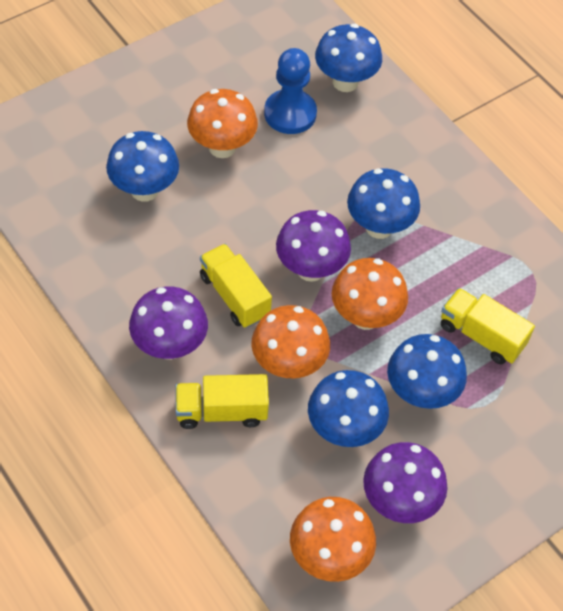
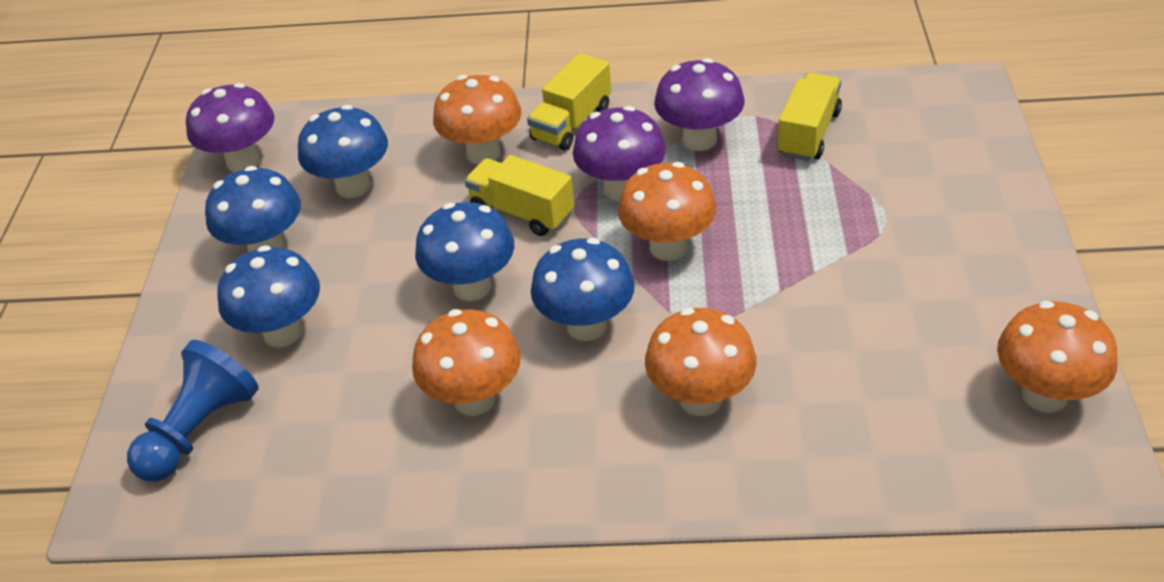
orange mushroom: 4 -> 5

